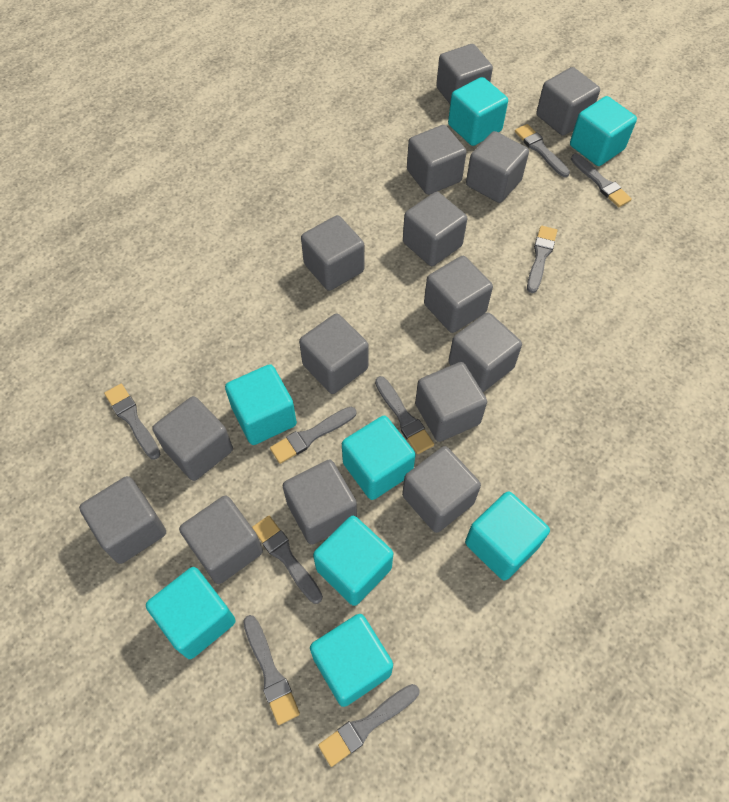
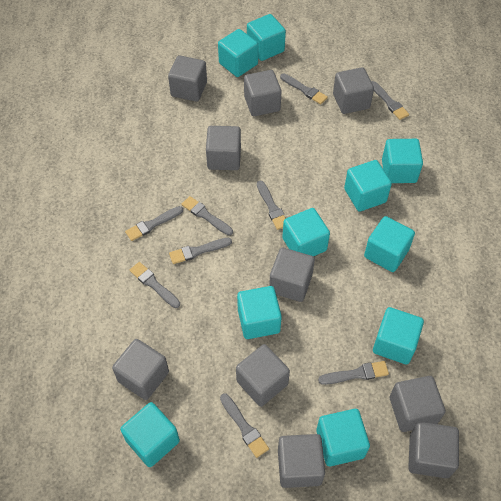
grey cube: 15 -> 10
turquoise cube: 8 -> 10

